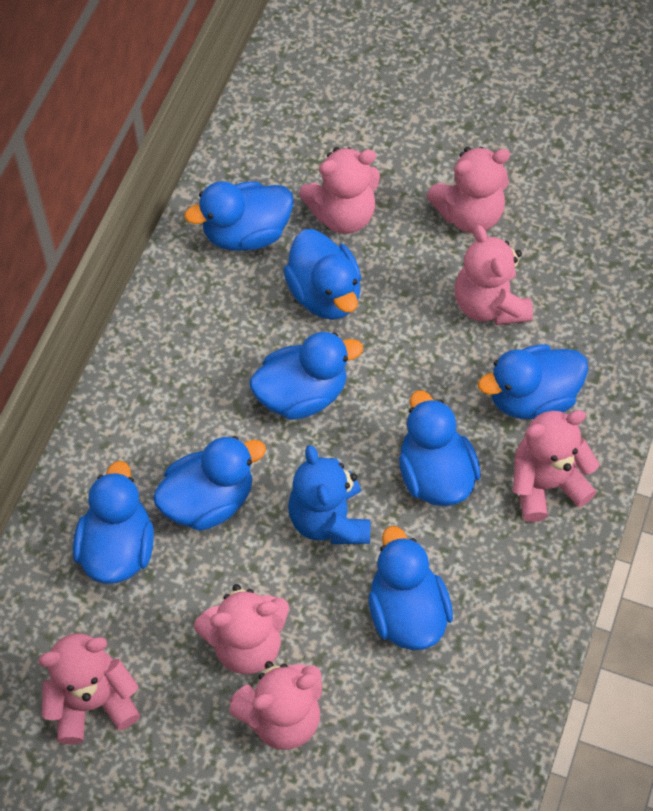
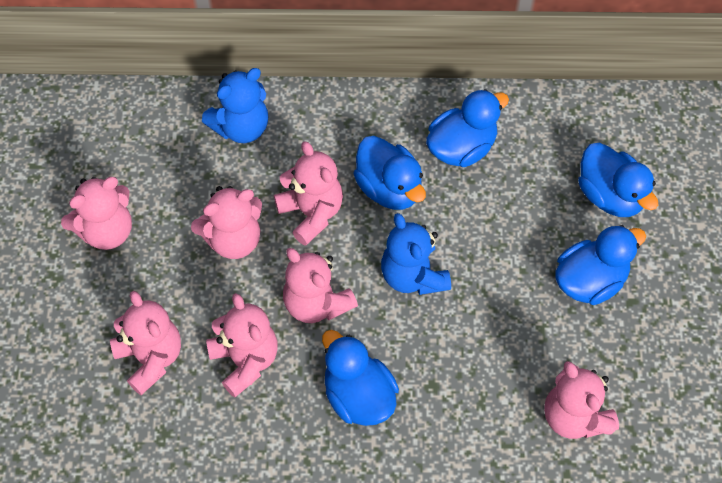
blue duck: 8 -> 5
blue teddy bear: 1 -> 2

